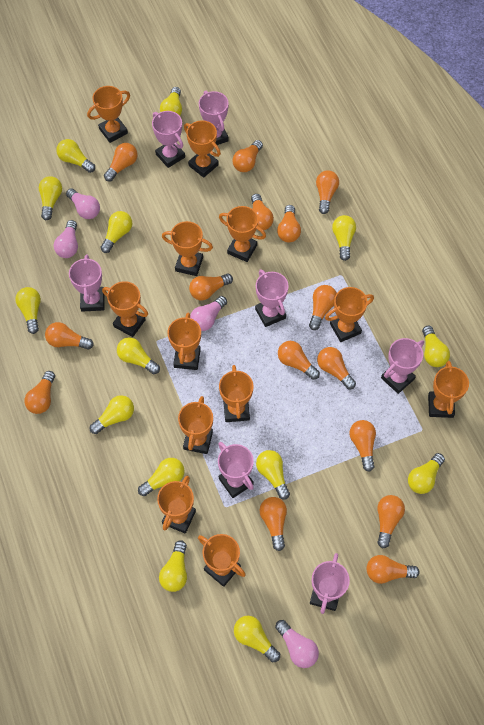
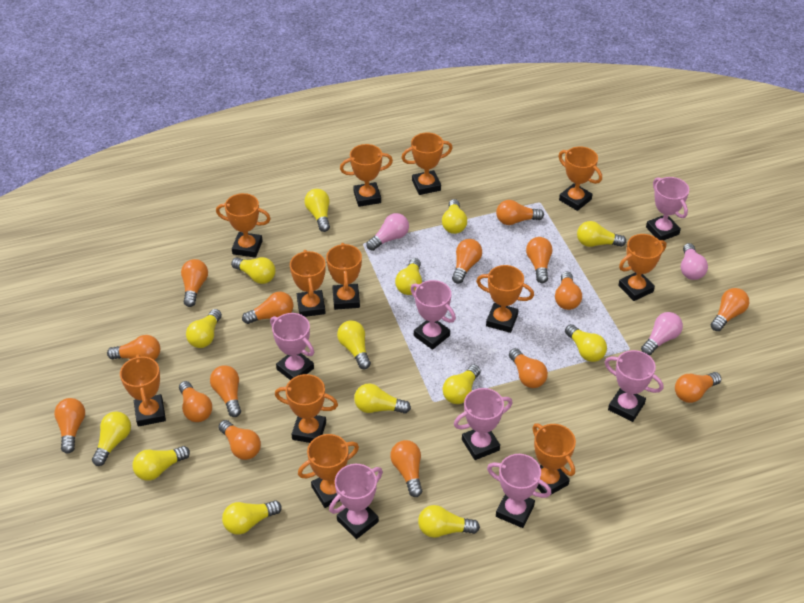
pink light bulb: 4 -> 3

